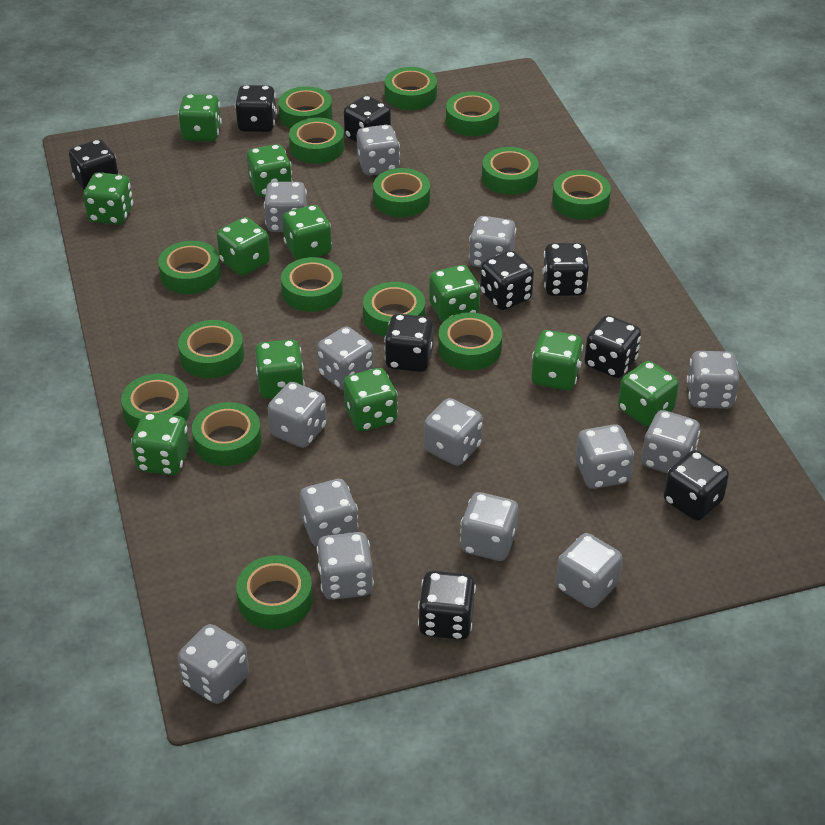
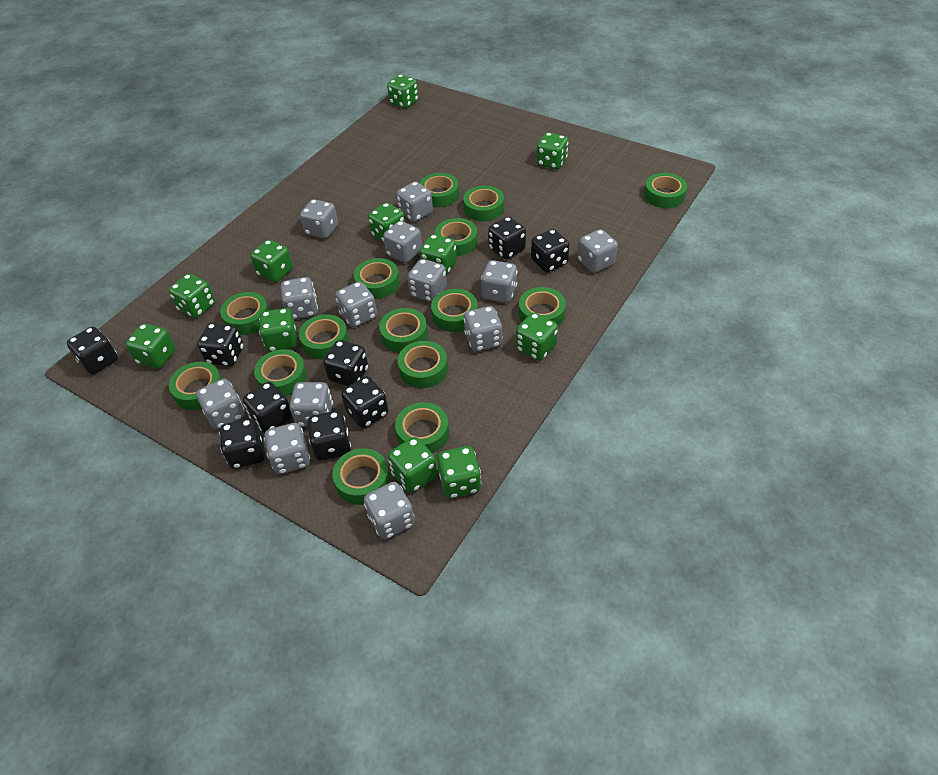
grey dice: 14 -> 13

